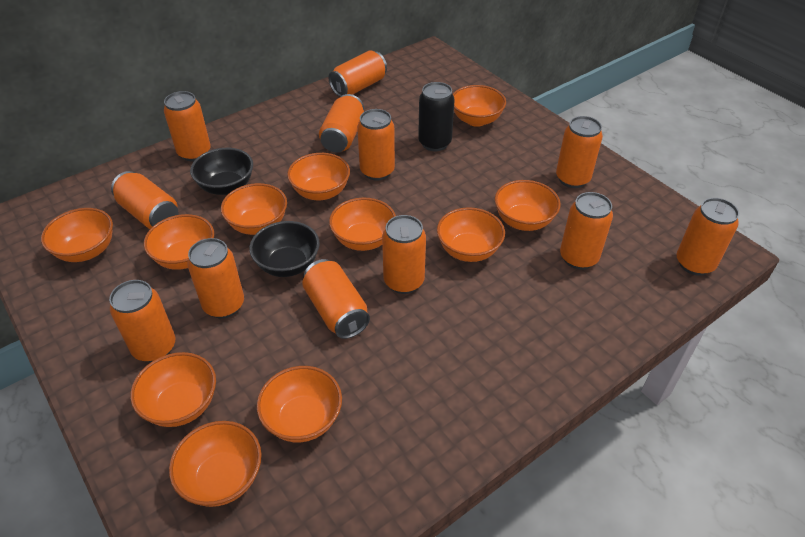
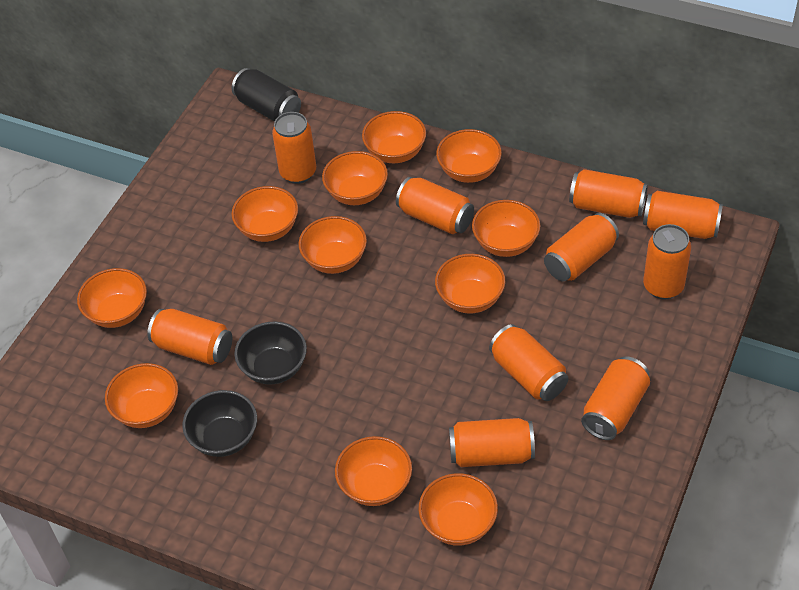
orange can: 12 -> 10

